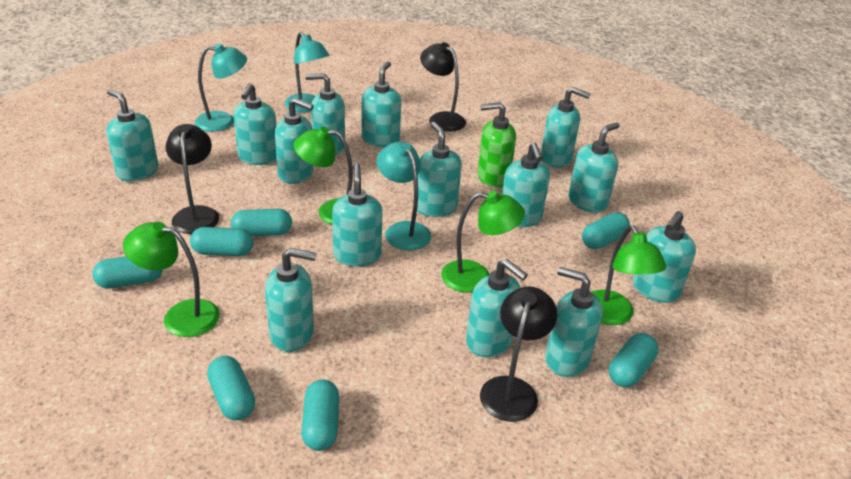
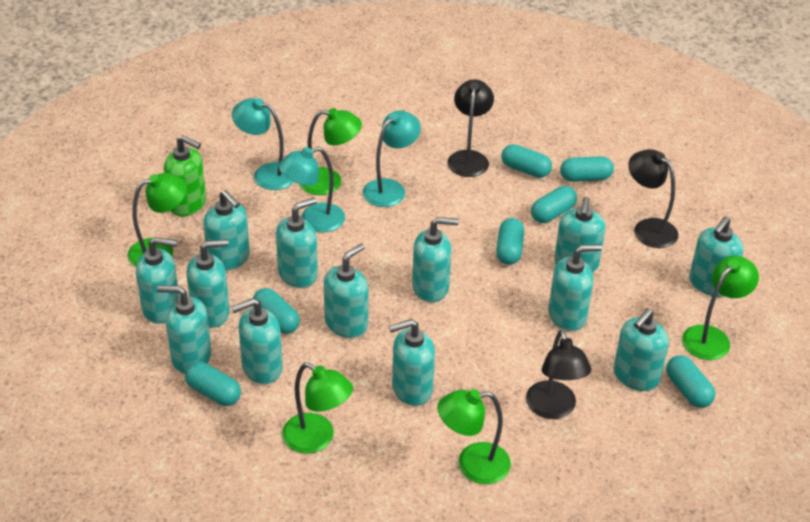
green lamp: 4 -> 5
turquoise soap dispenser: 14 -> 13

